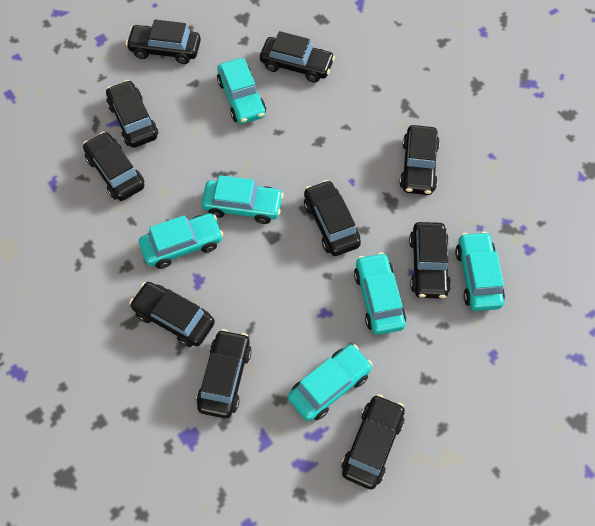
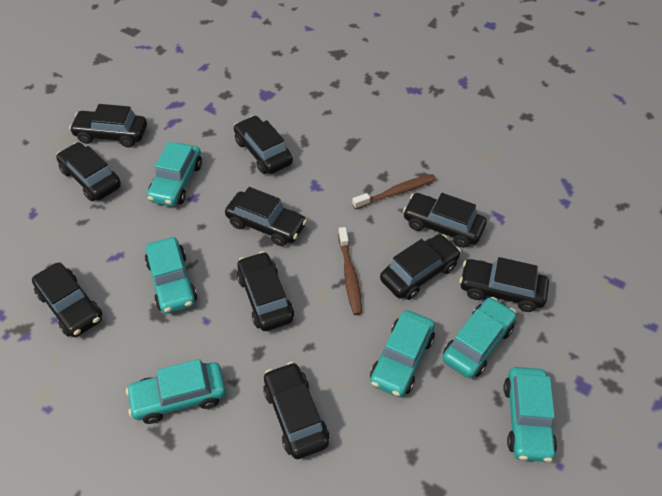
brown toothbrush: 0 -> 2

